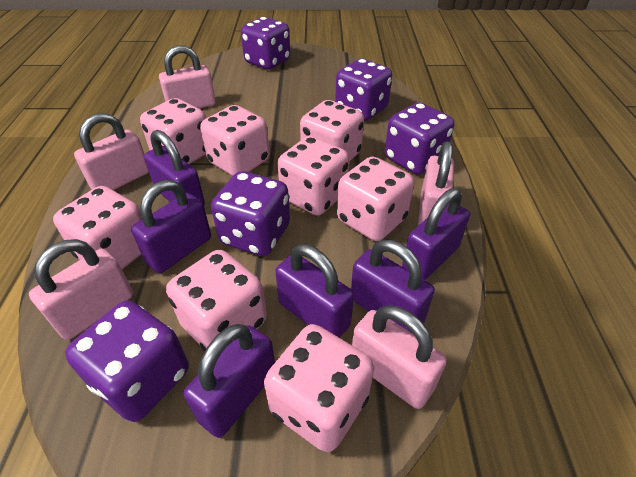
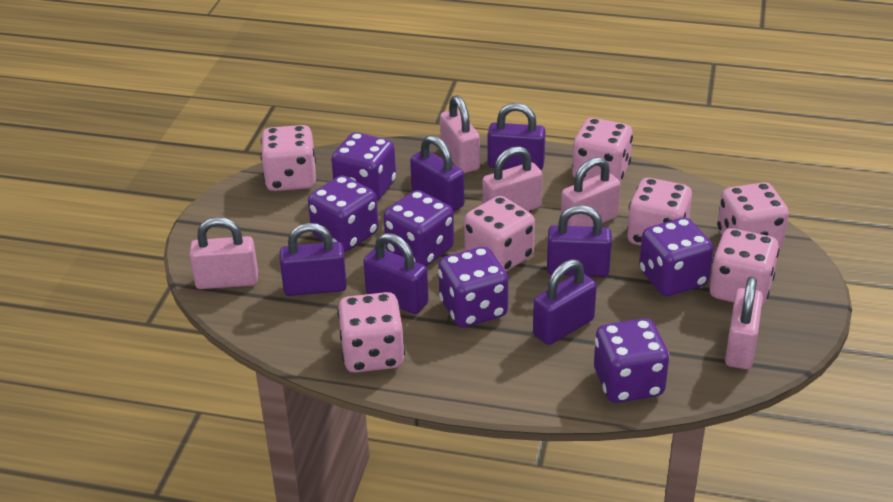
pink dice: 8 -> 7
purple dice: 5 -> 6

